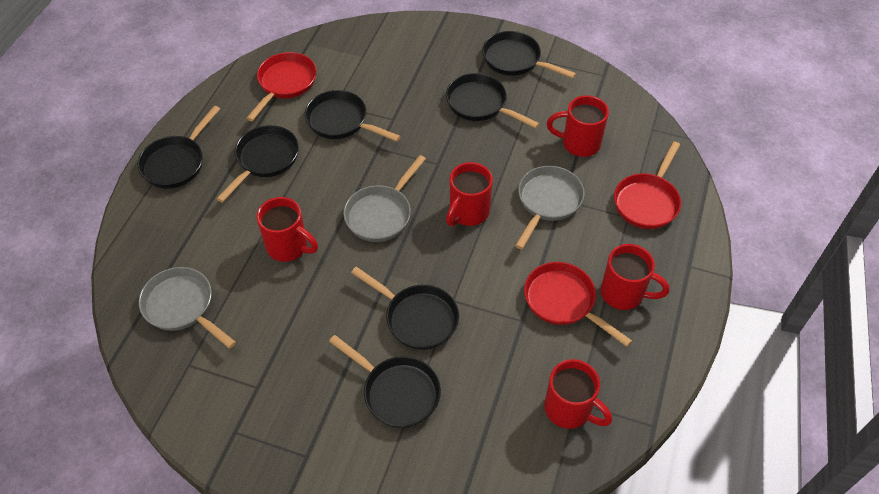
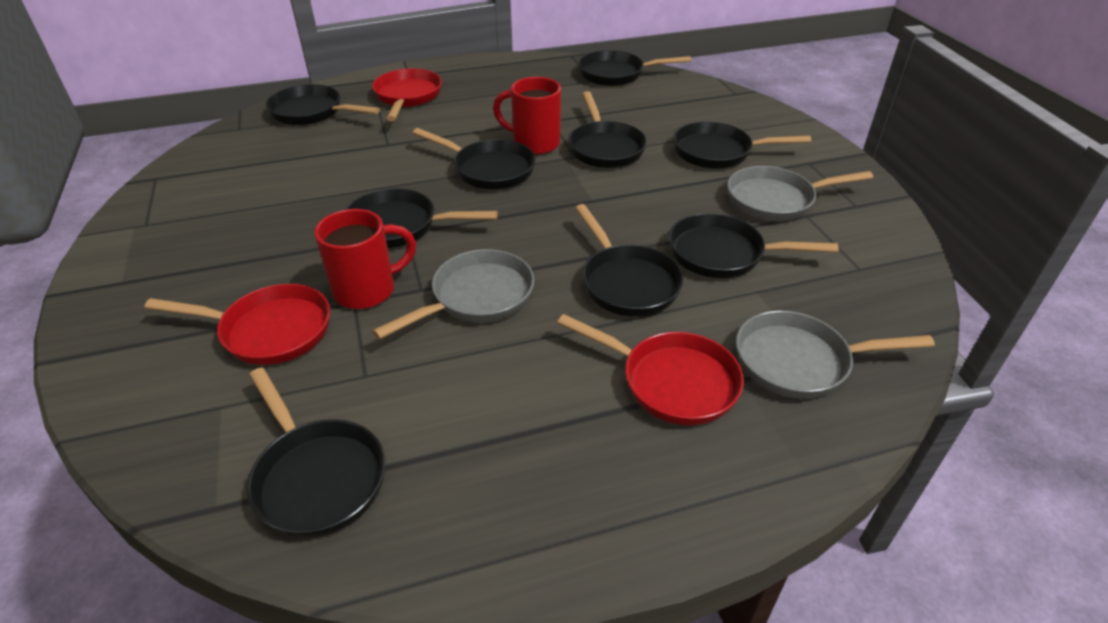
black pan: 7 -> 9
red mug: 5 -> 2

